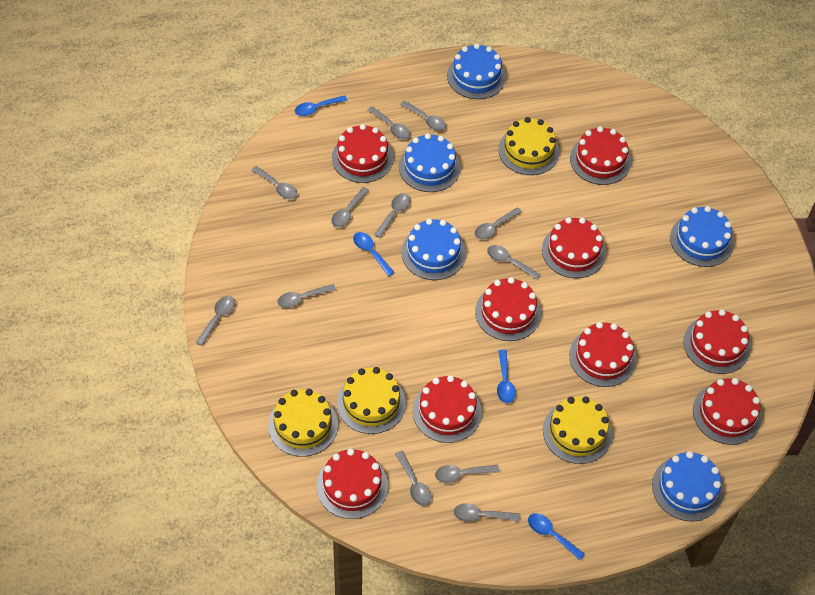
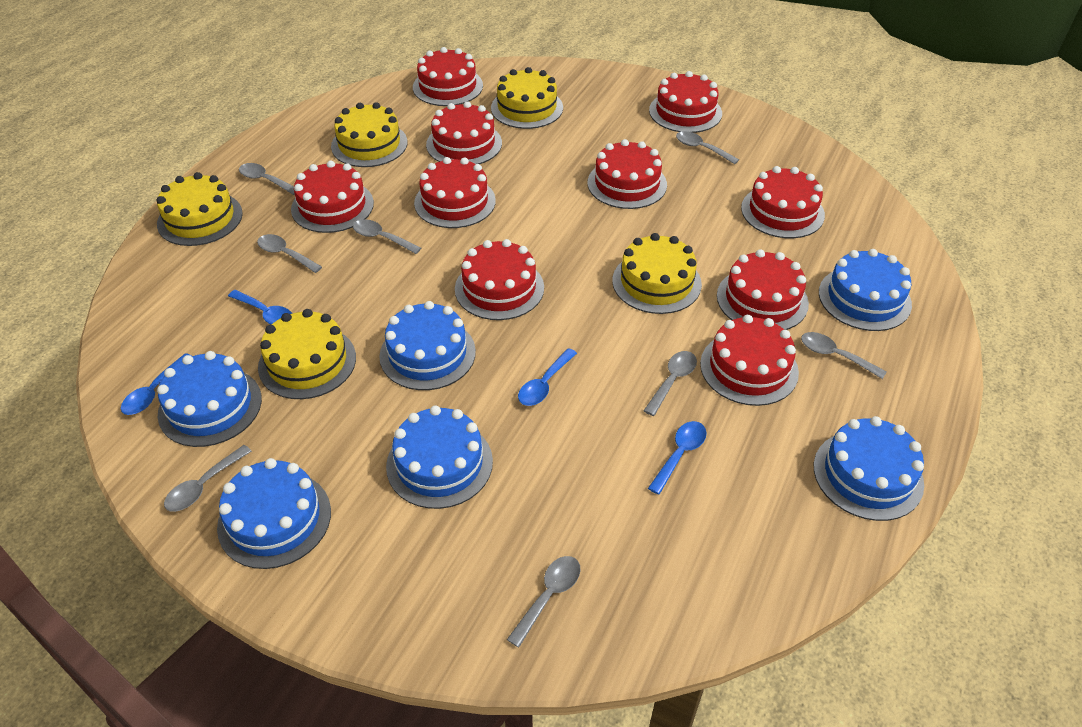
blue cake: 5 -> 6
grey spoon: 12 -> 8
red cake: 9 -> 10
yellow cake: 4 -> 5

